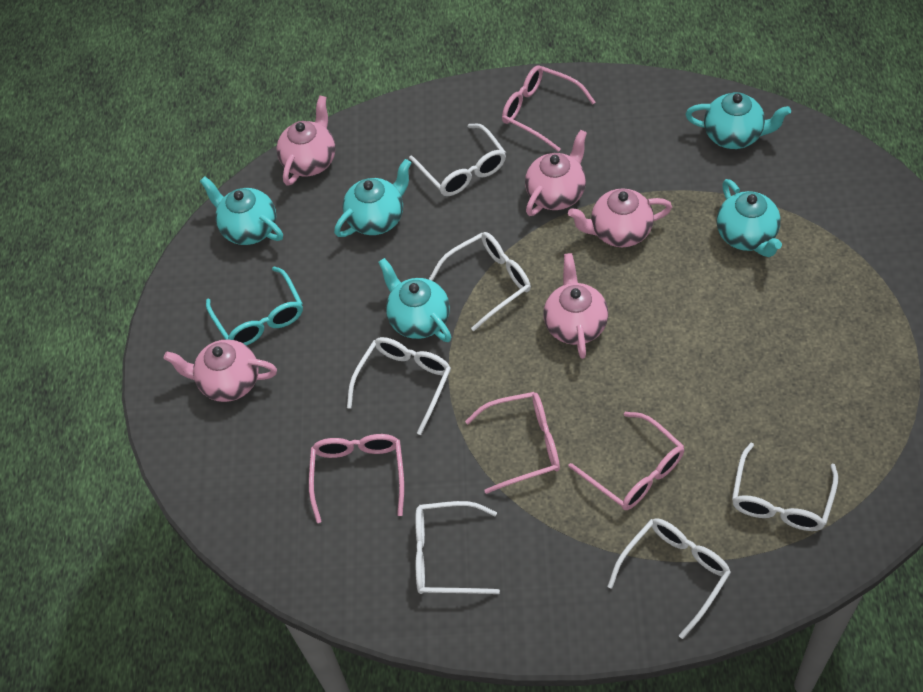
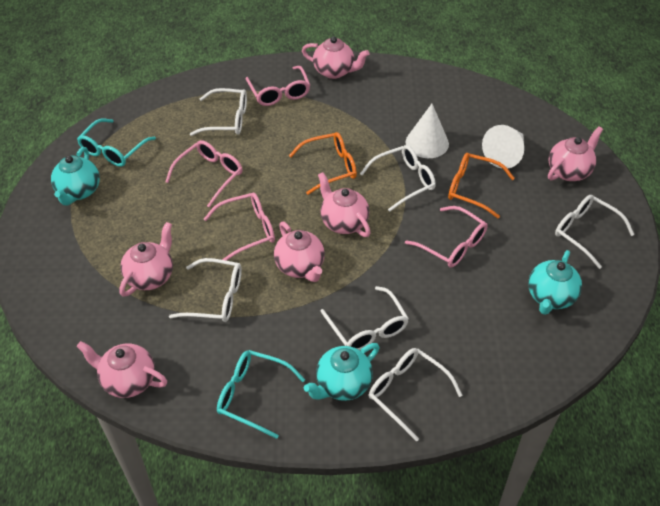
orange glasses: 0 -> 2
pink teapot: 5 -> 6
turquoise glasses: 1 -> 2
turquoise teapot: 5 -> 3
white cone: 0 -> 2

